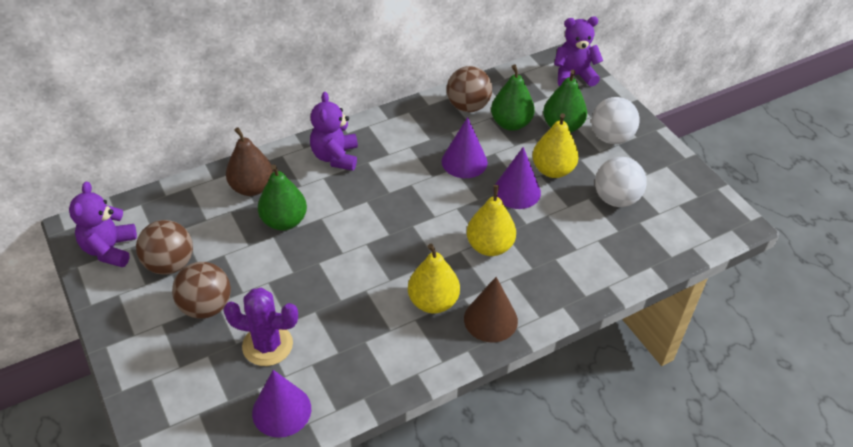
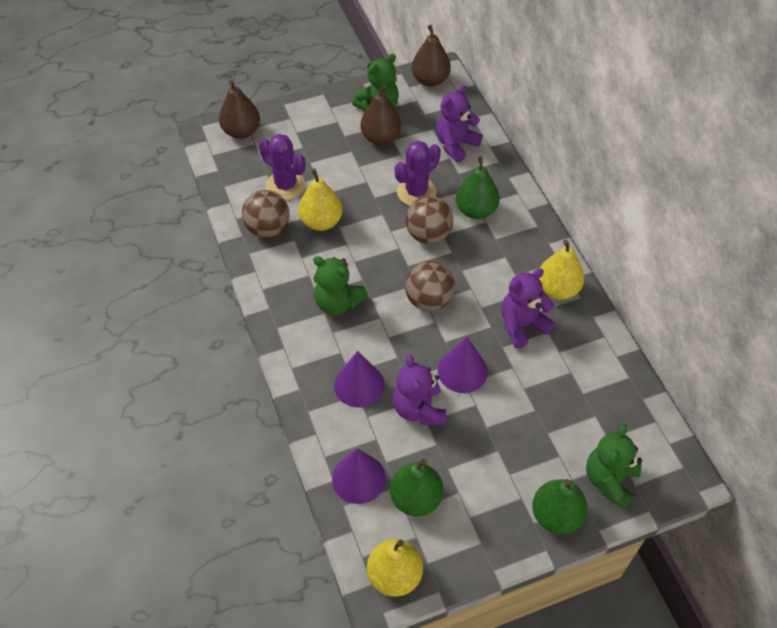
brown cone: 1 -> 0
brown pear: 1 -> 3
green teddy bear: 0 -> 3
purple cactus: 1 -> 2
white ball: 2 -> 0

